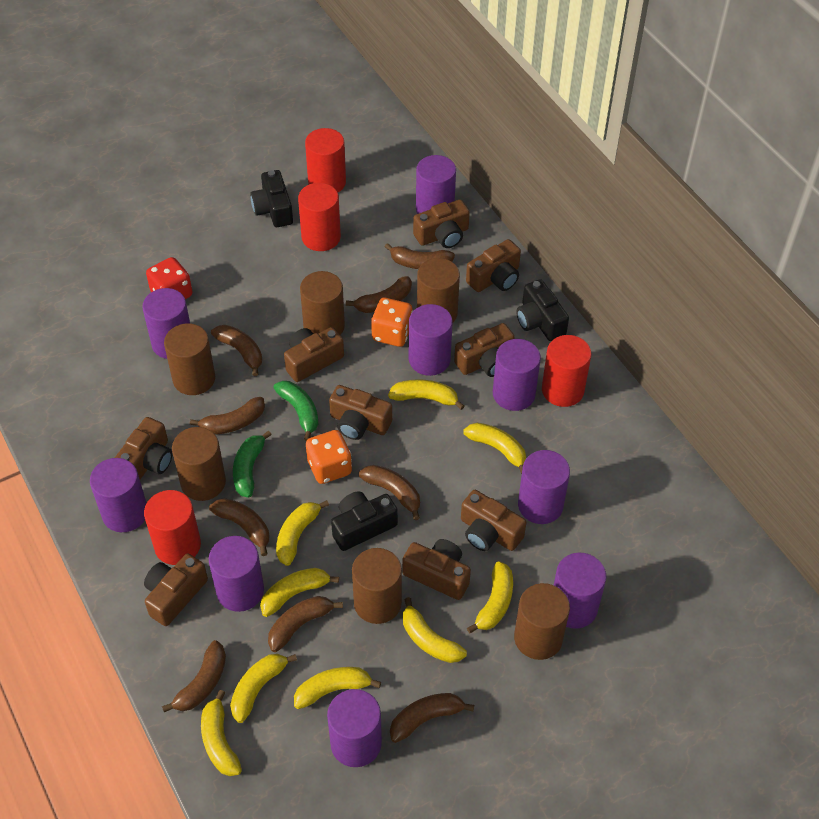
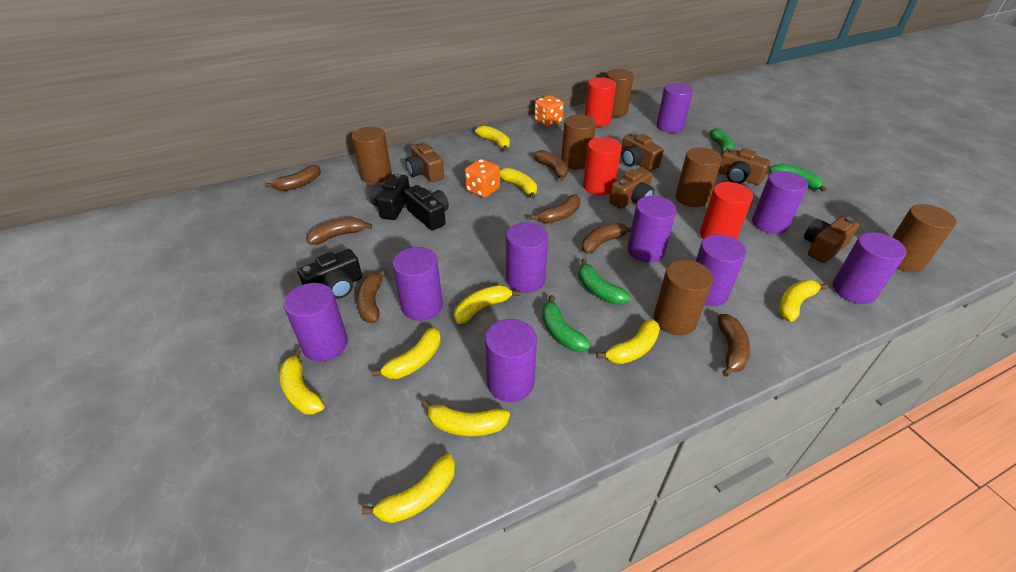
brown banana: 9 -> 7
brown camera: 9 -> 5
green banana: 2 -> 4
red cylinder: 4 -> 3
red dice: 1 -> 0

